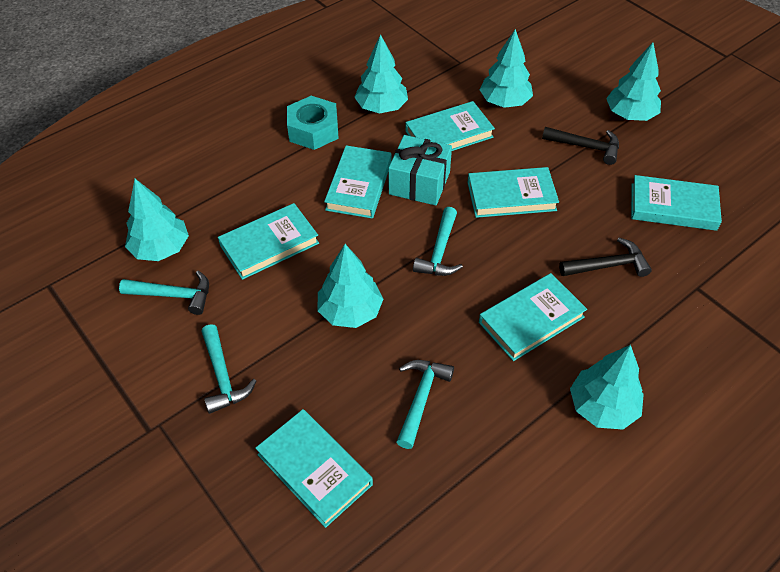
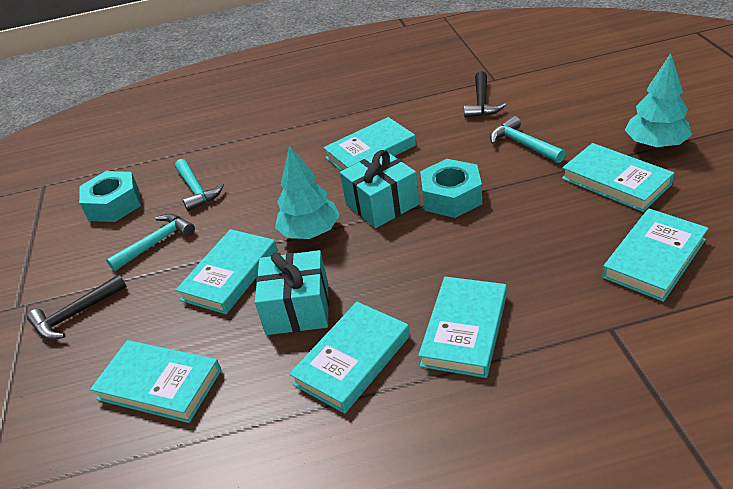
turquoise gift: 1 -> 2
turquoise hammer: 4 -> 3
turquoise nut: 1 -> 2
turquoise tree: 6 -> 2

